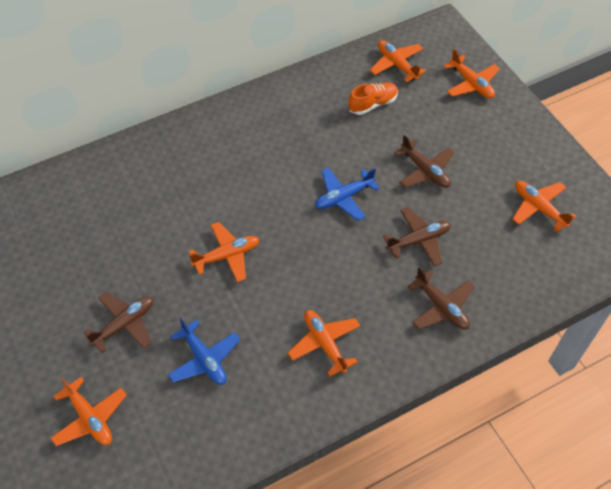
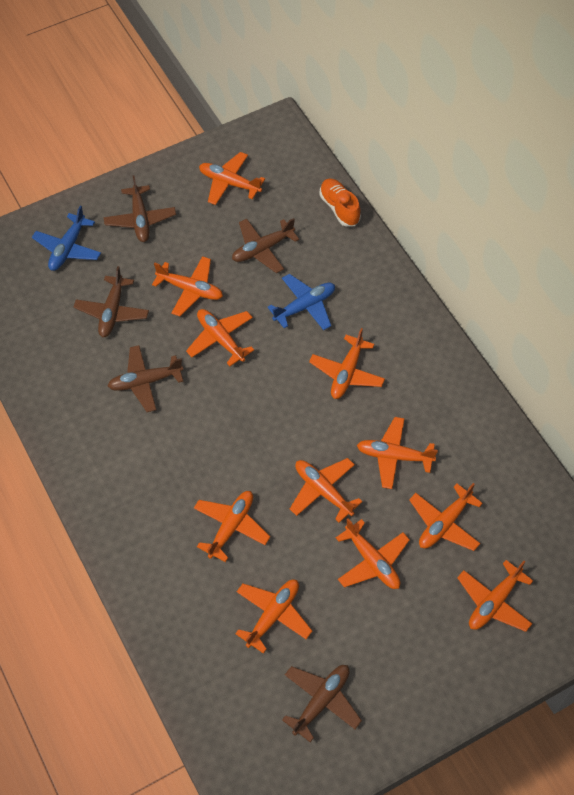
brown plane: 4 -> 5
orange plane: 6 -> 11

